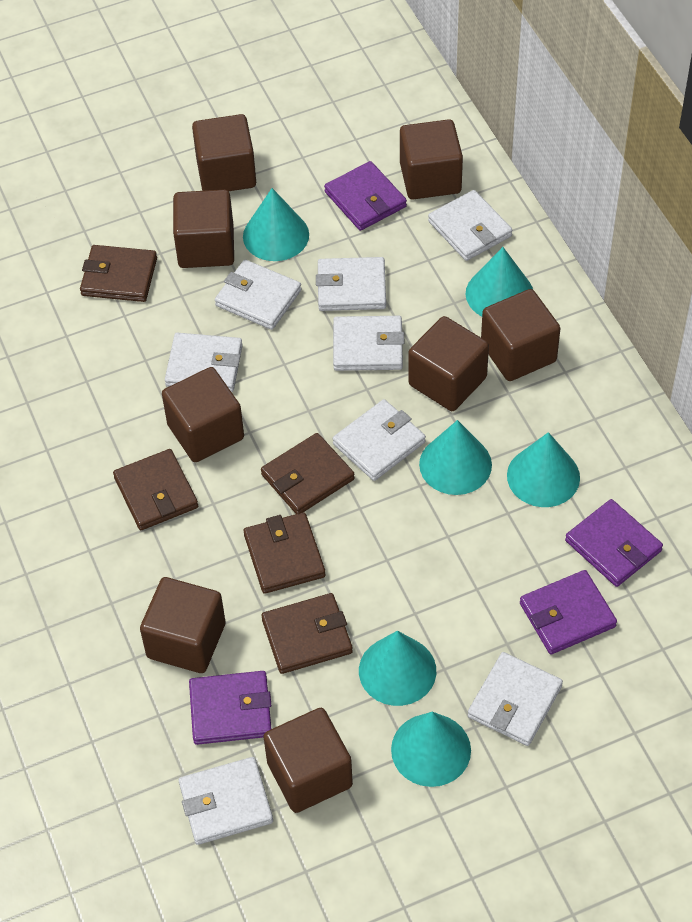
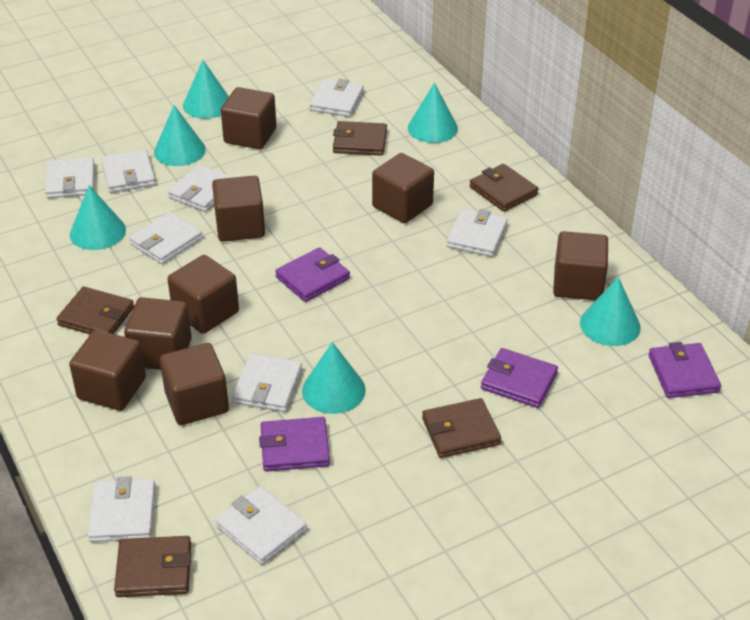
white wallet: 8 -> 9

